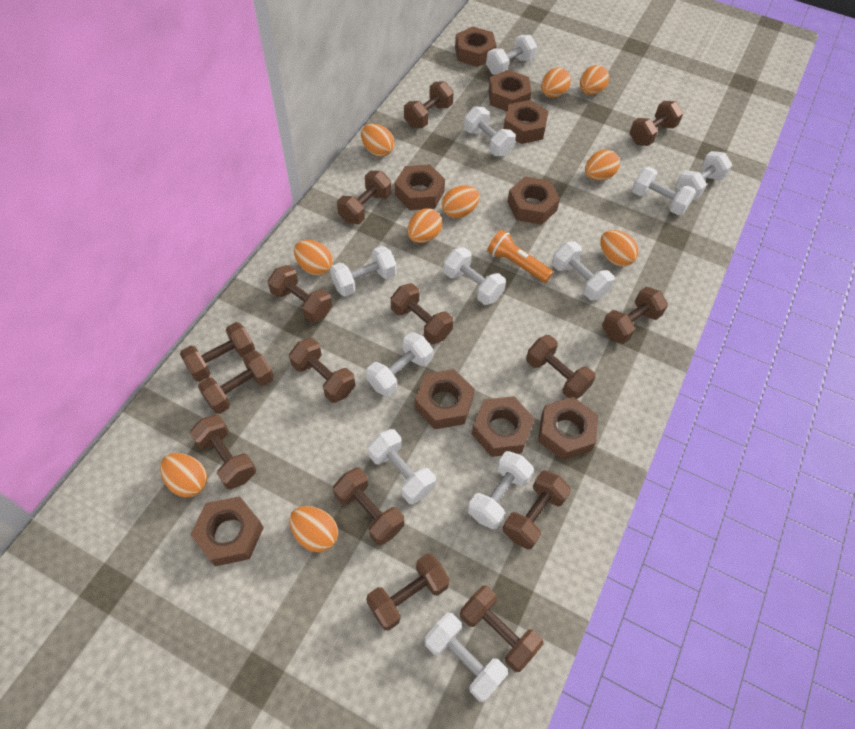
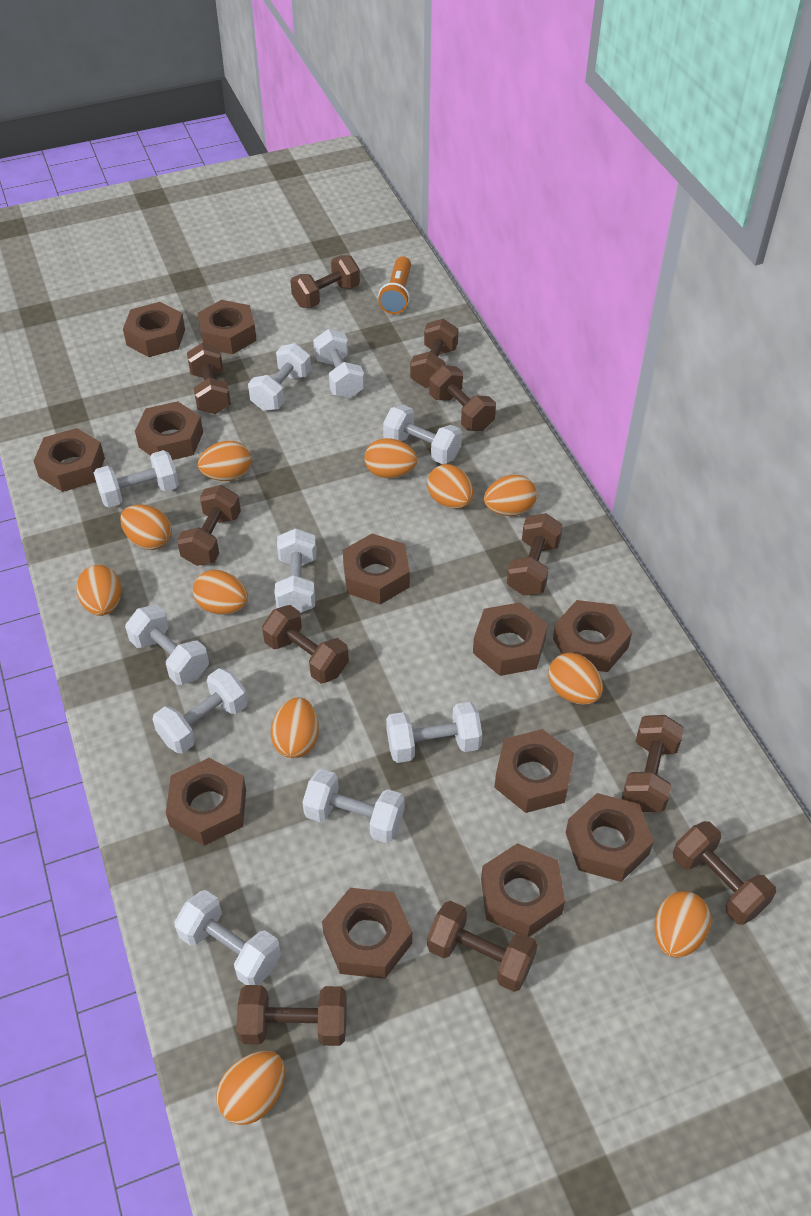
brown dumbbell: 15 -> 11
brown nut: 9 -> 12
orange egg: 10 -> 11
white dumbbell: 11 -> 10

